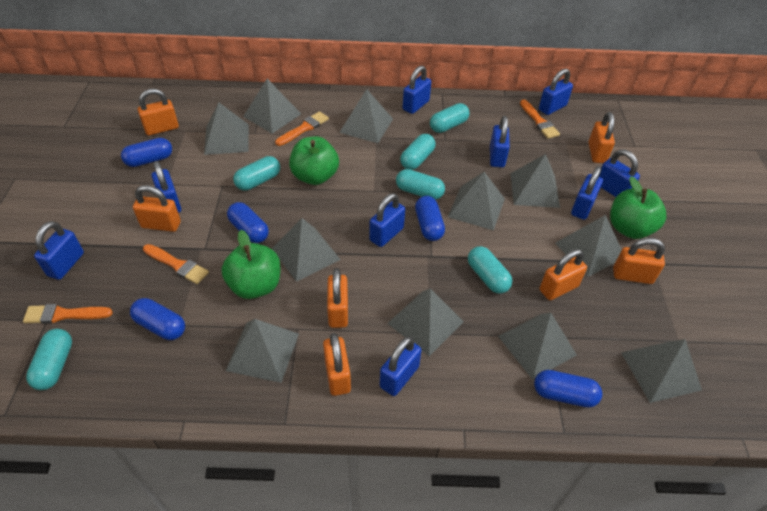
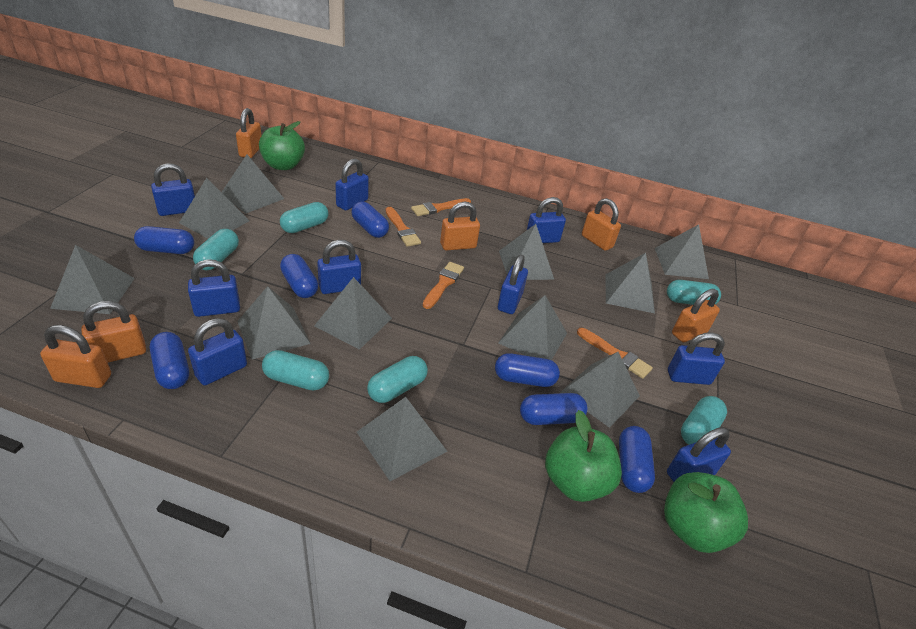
blue capsule: 5 -> 7
orange padlock: 7 -> 6

